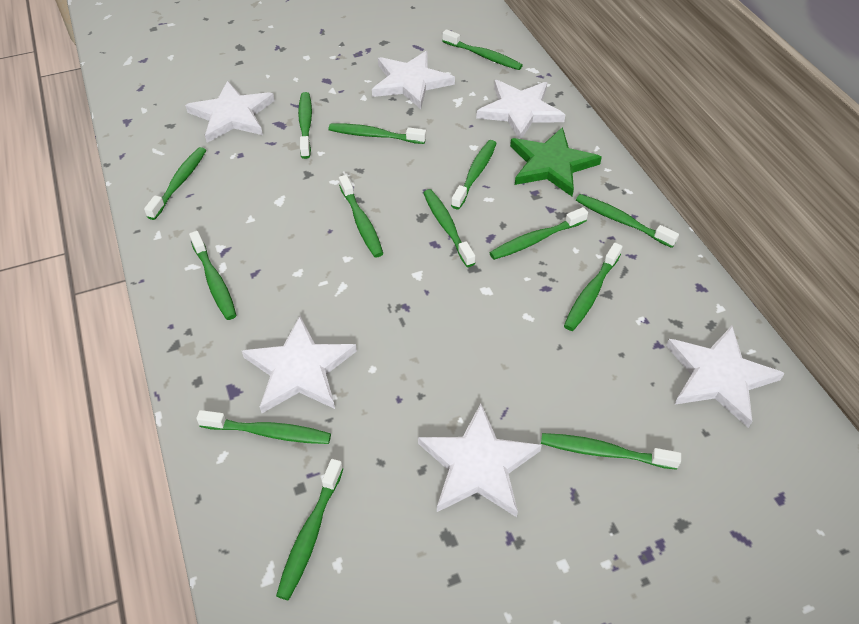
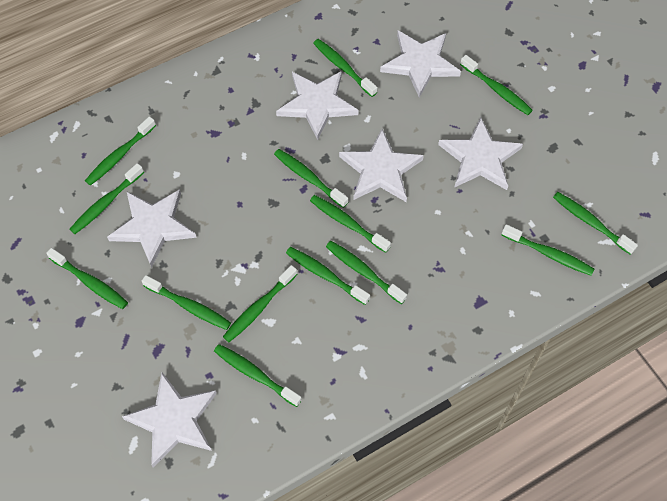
green star: 1 -> 0

